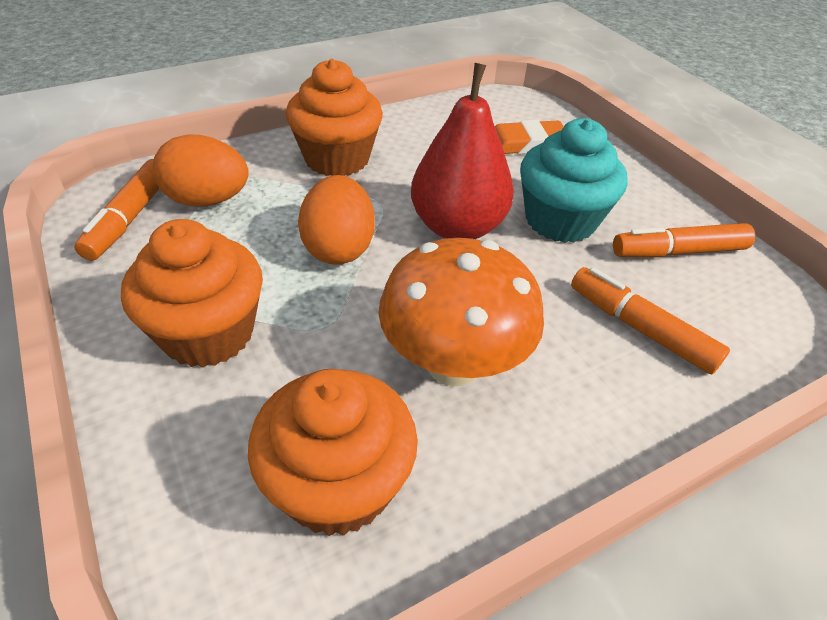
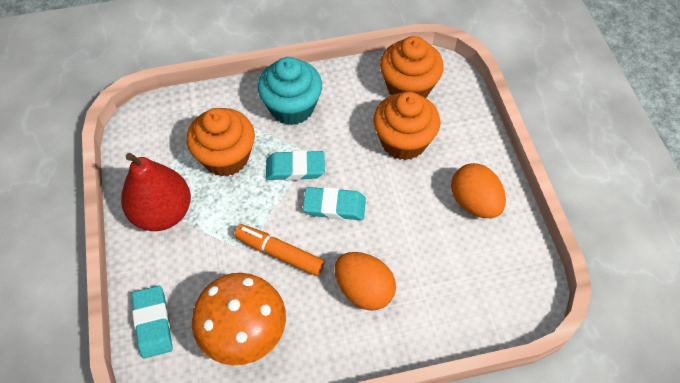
orange eraser: 1 -> 0
orange marker: 3 -> 1
turquoise eraser: 0 -> 3

